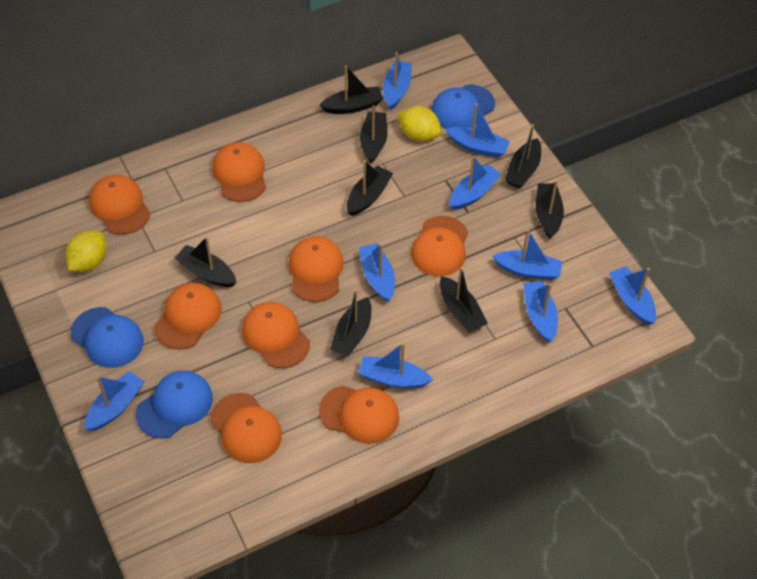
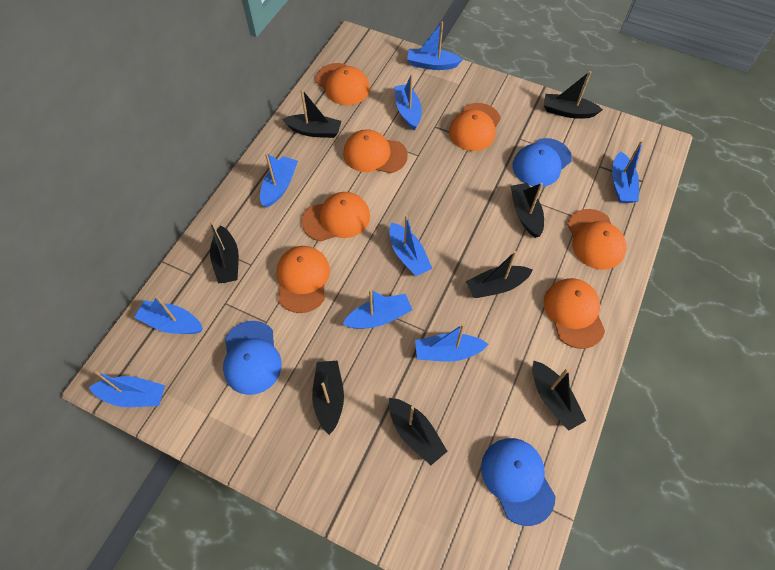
orange cap: 8 -> 7
yellow lemon: 2 -> 0

